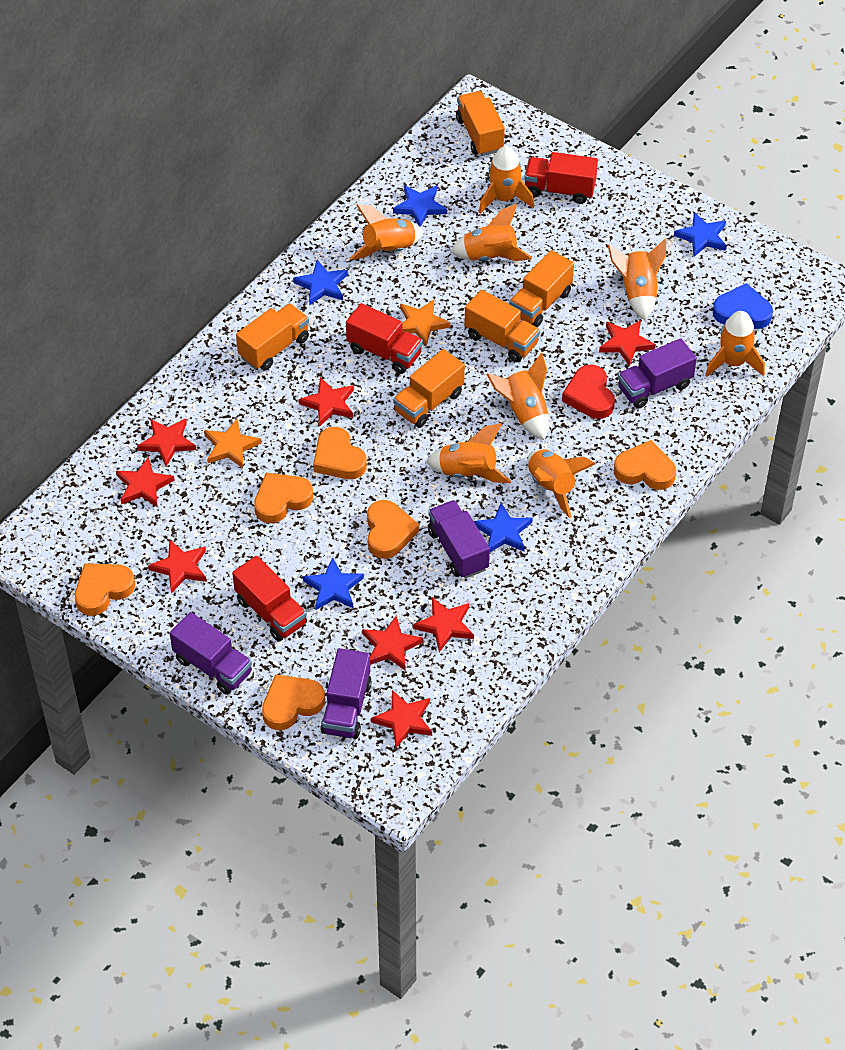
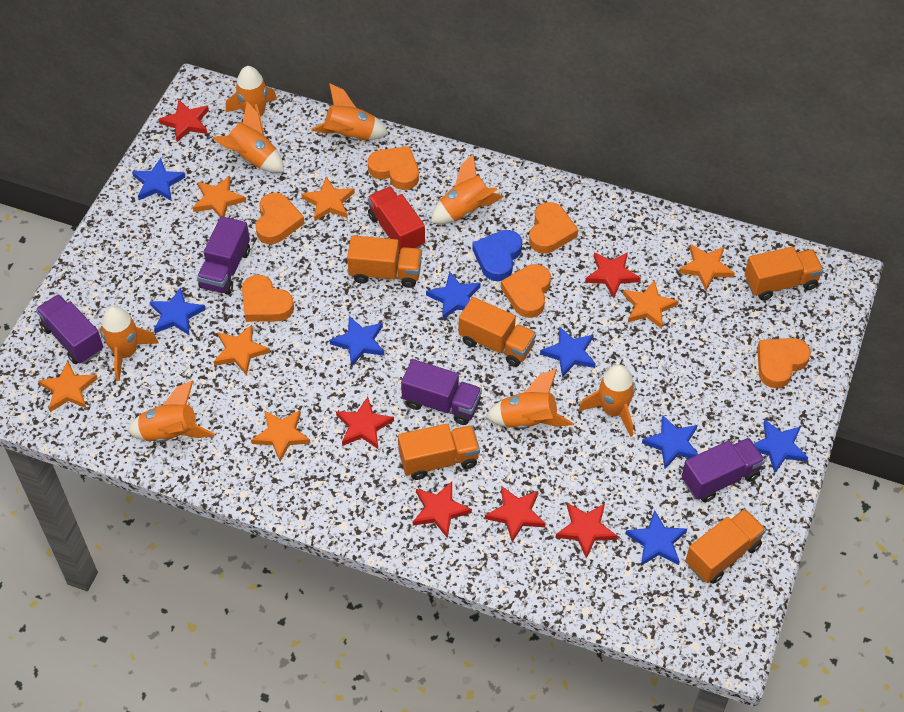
blue star: 5 -> 8
orange star: 2 -> 7
red heart: 1 -> 0
red star: 8 -> 6
red truck: 3 -> 1

